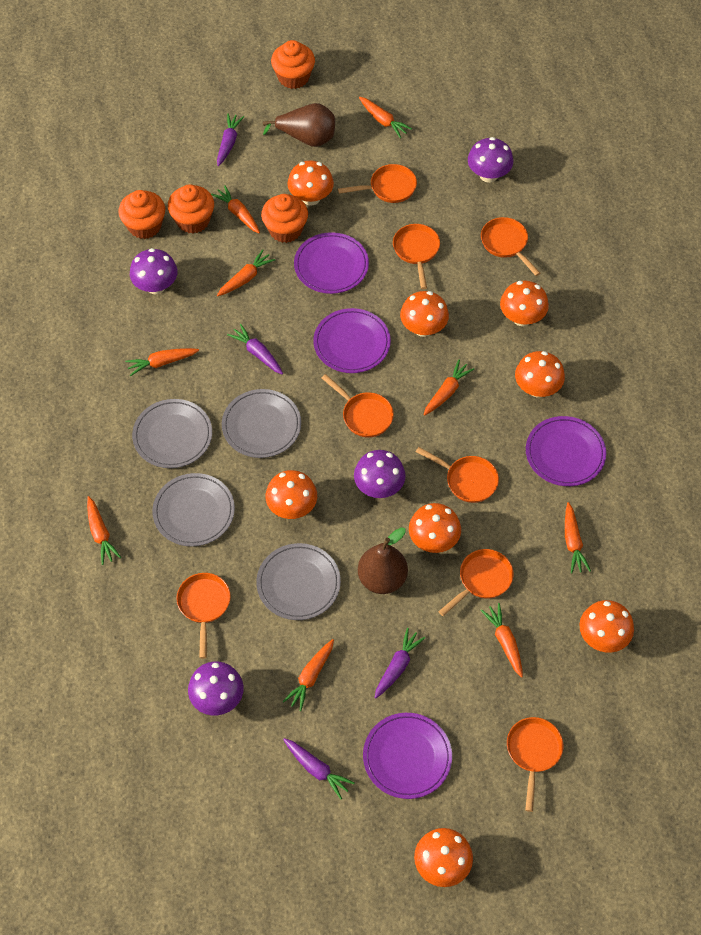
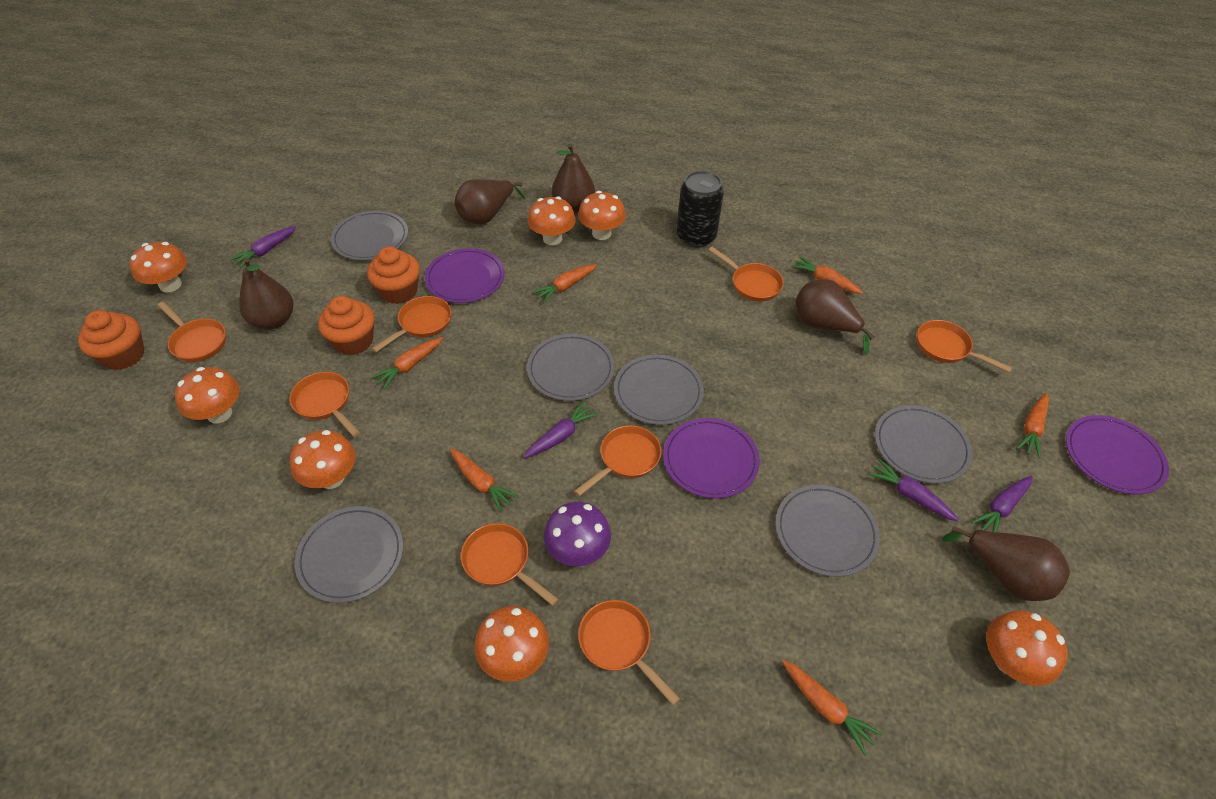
black can: 0 -> 1
brown pear: 2 -> 5
grey plate: 4 -> 6
orange carrot: 9 -> 6
orange cupcake: 4 -> 3
orange mushroom: 8 -> 7
purple mushroom: 4 -> 1
purple plate: 4 -> 3

